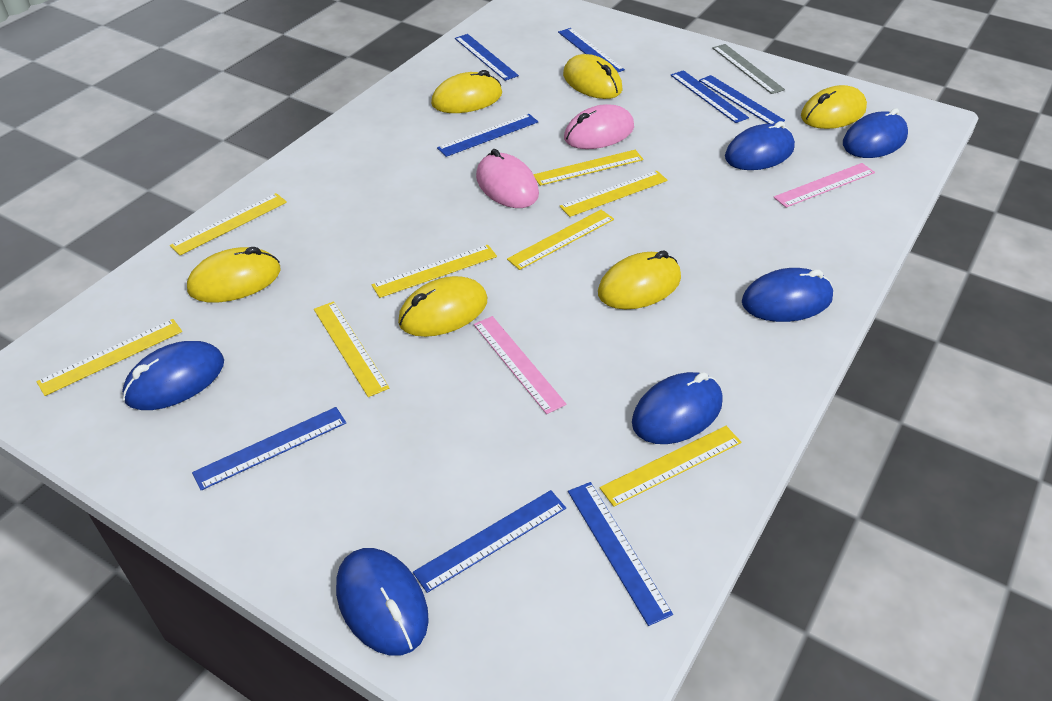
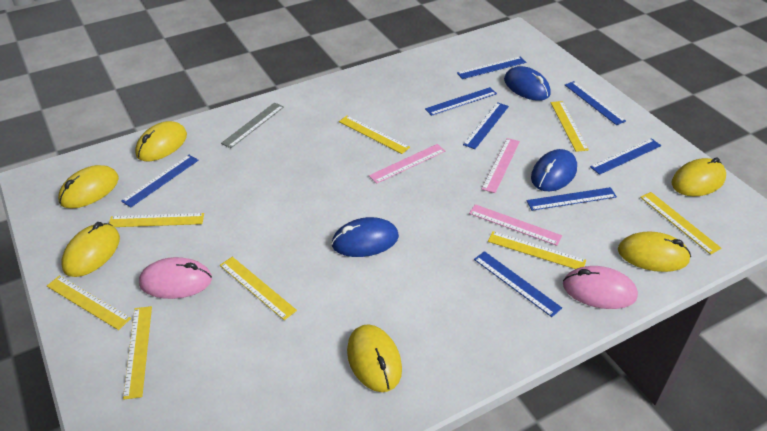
blue mouse: 6 -> 3
pink ruler: 2 -> 3

